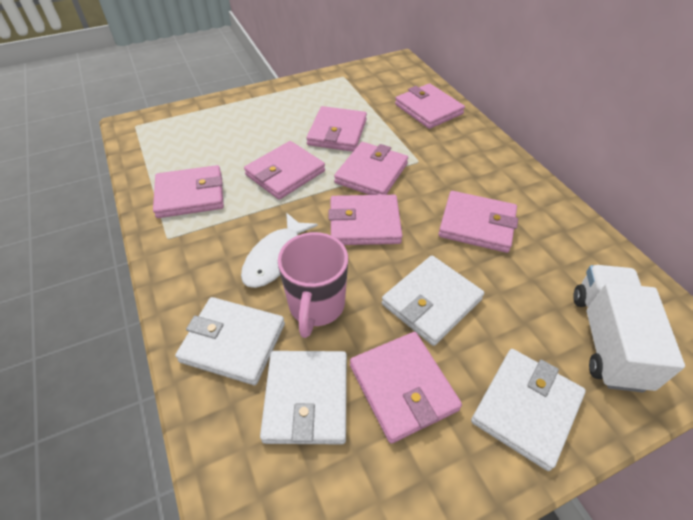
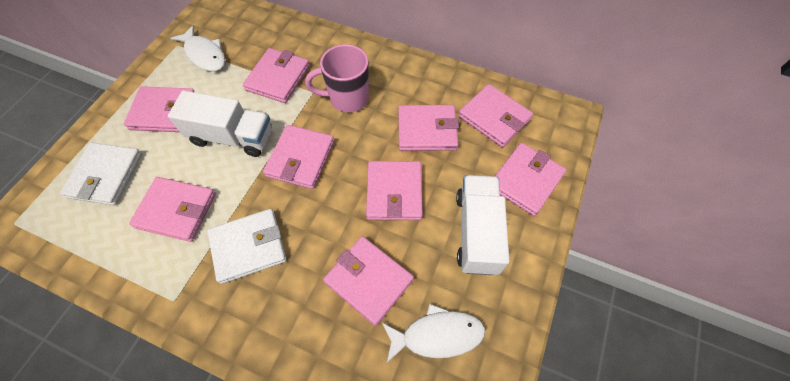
pink wallet: 8 -> 9
white fish: 1 -> 2
white truck: 1 -> 2
white wallet: 4 -> 2

